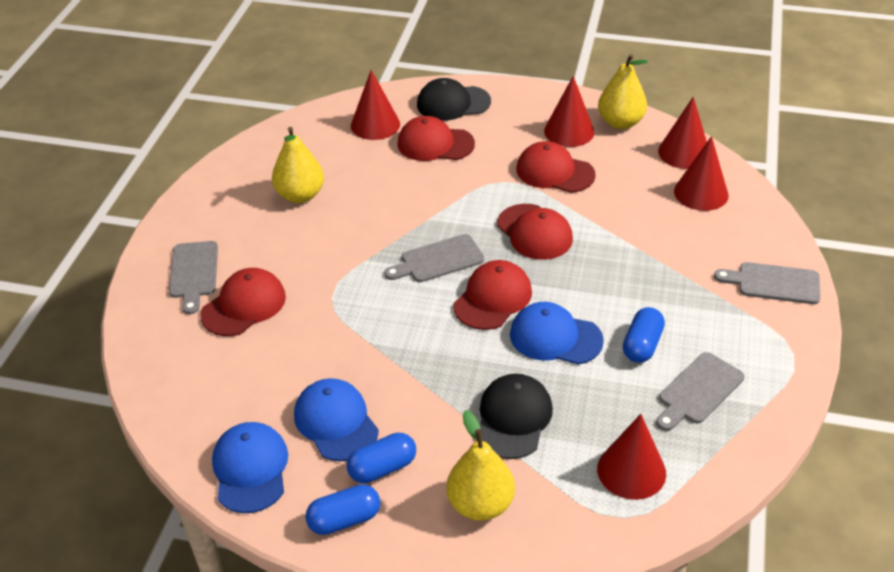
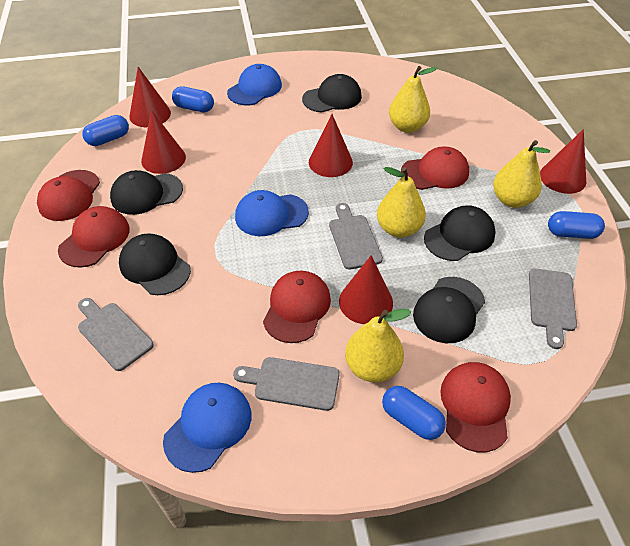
black cap: 2 -> 5
blue capsule: 3 -> 4
yellow pear: 3 -> 4

